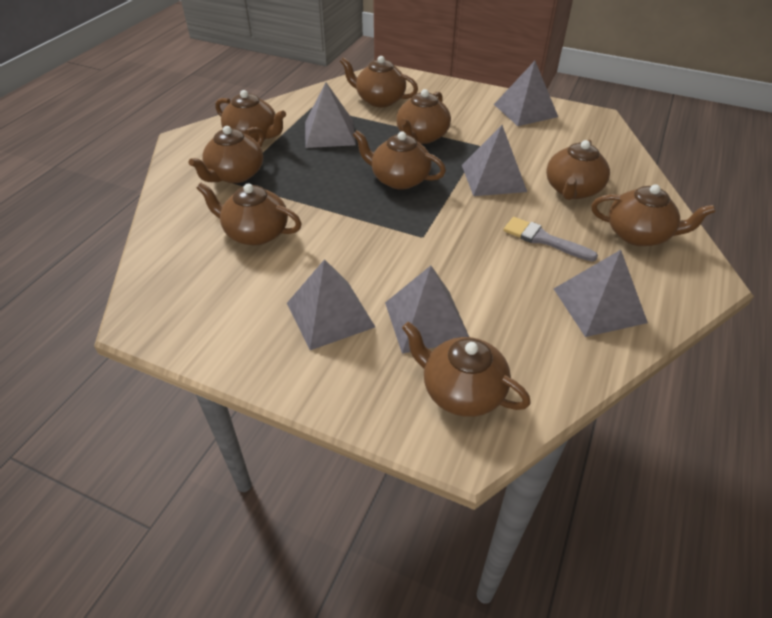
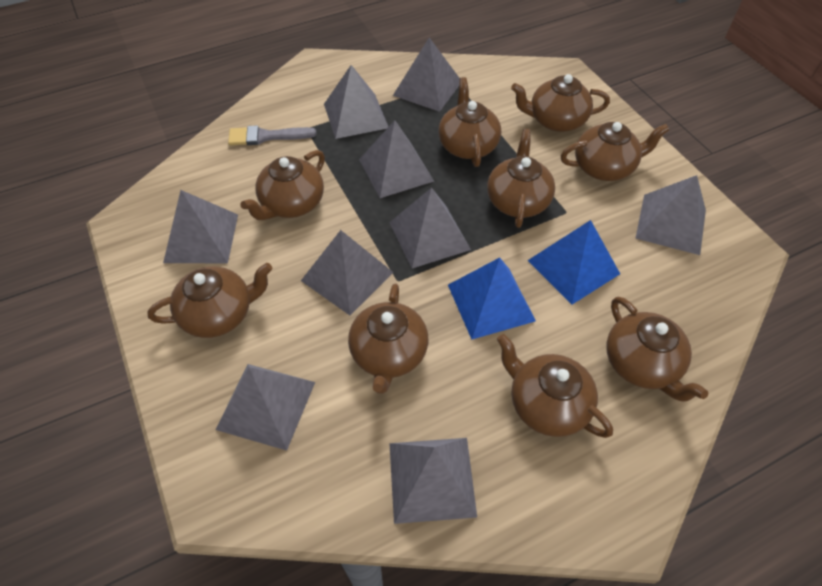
blue pyramid: 0 -> 2
grey pyramid: 6 -> 9

